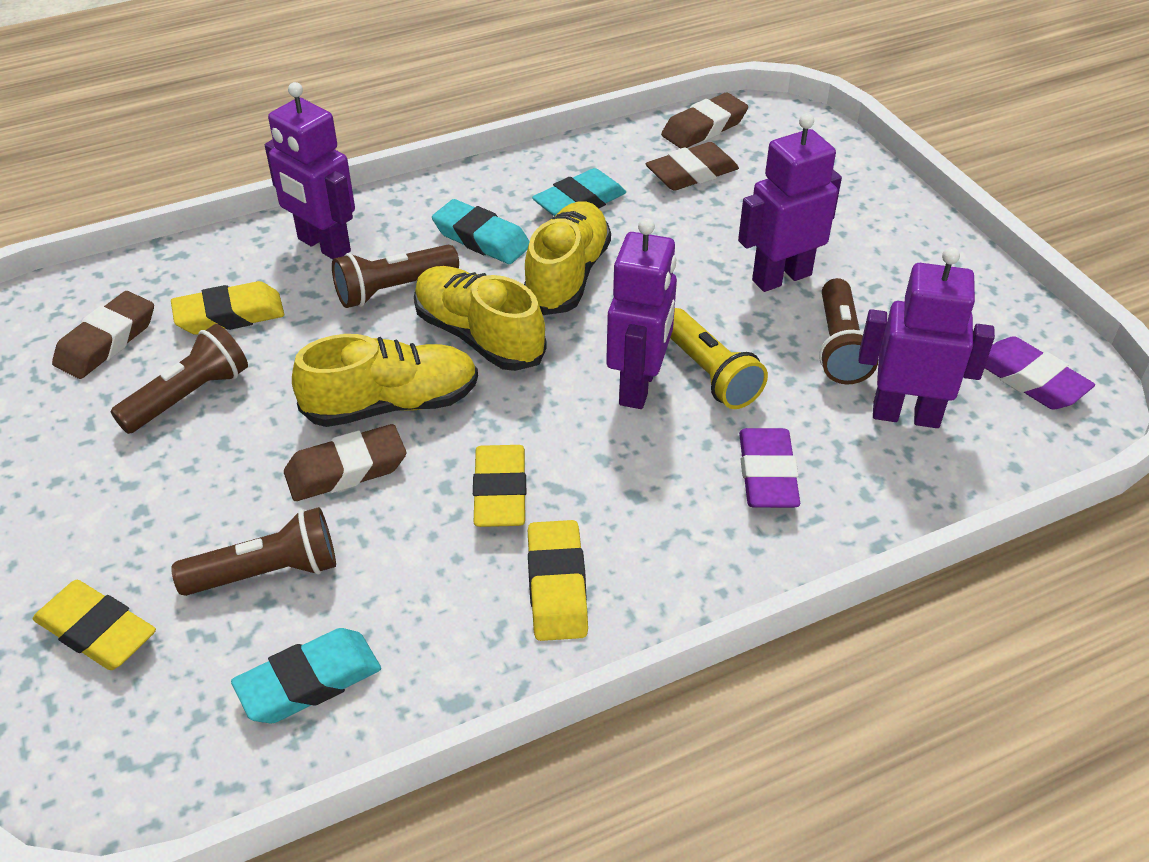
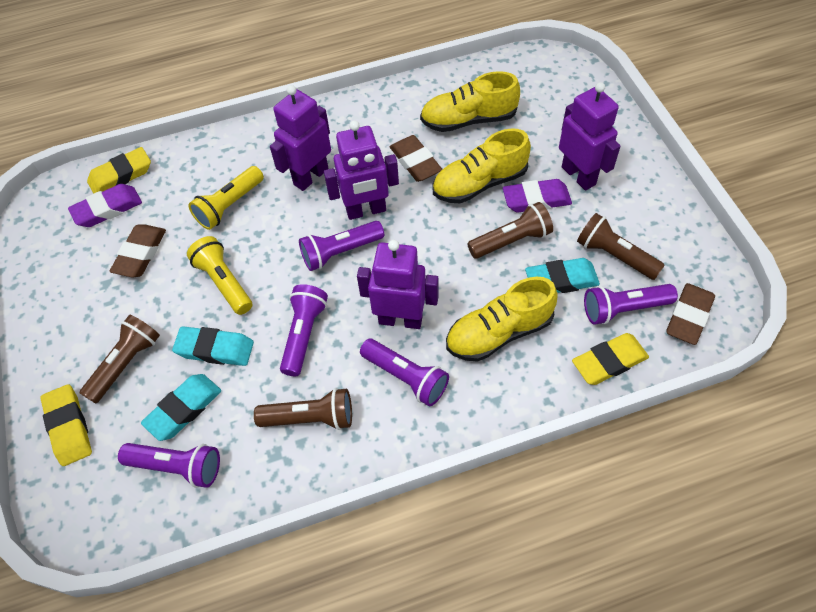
brown eraser: 4 -> 3
purple flashlight: 0 -> 5
yellow eraser: 4 -> 3
yellow flashlight: 1 -> 2

